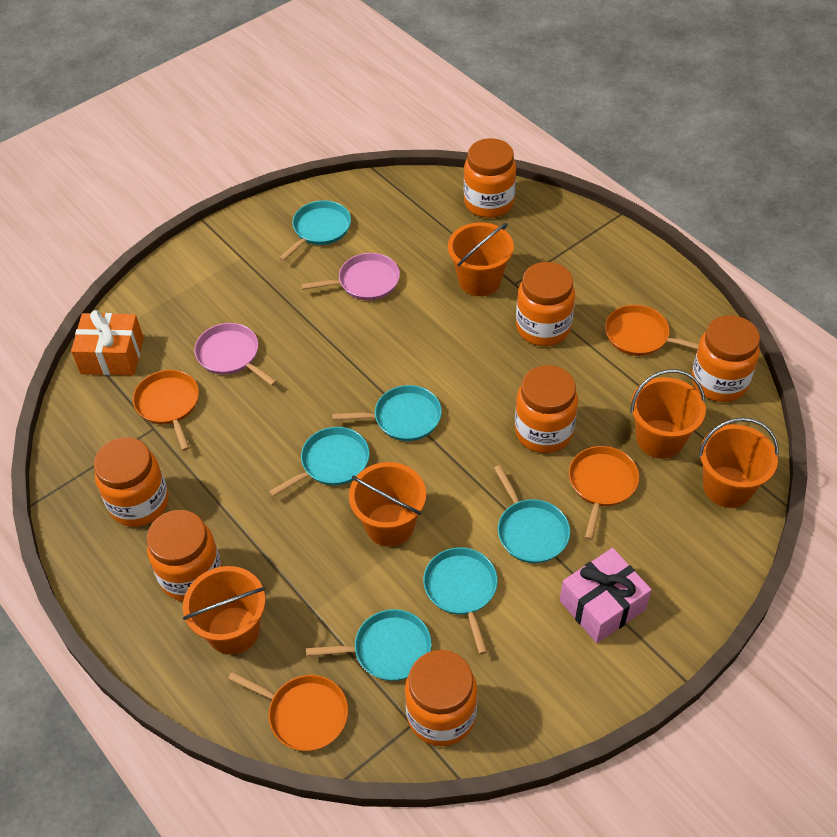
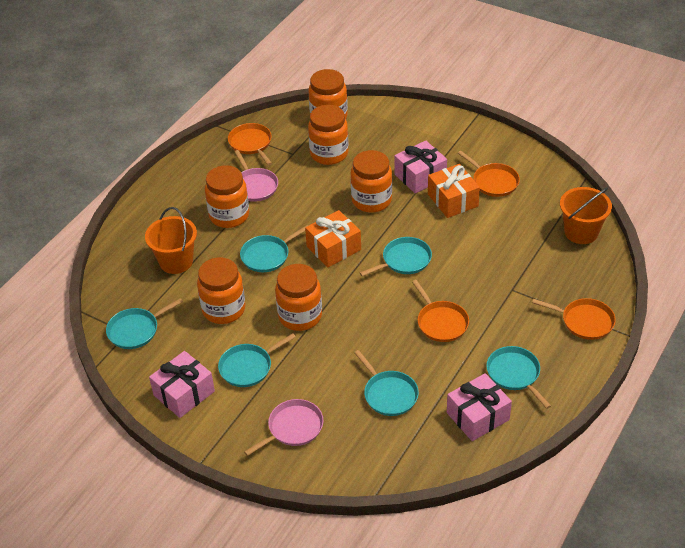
orange bucket: 5 -> 2
orange gift: 1 -> 2
orange jar: 7 -> 6
pink gift: 1 -> 3

